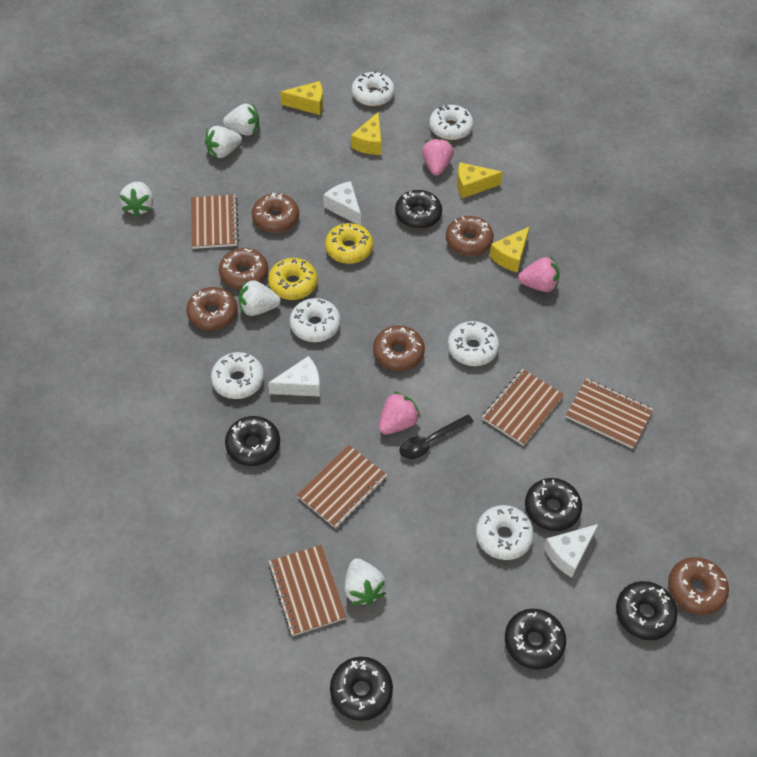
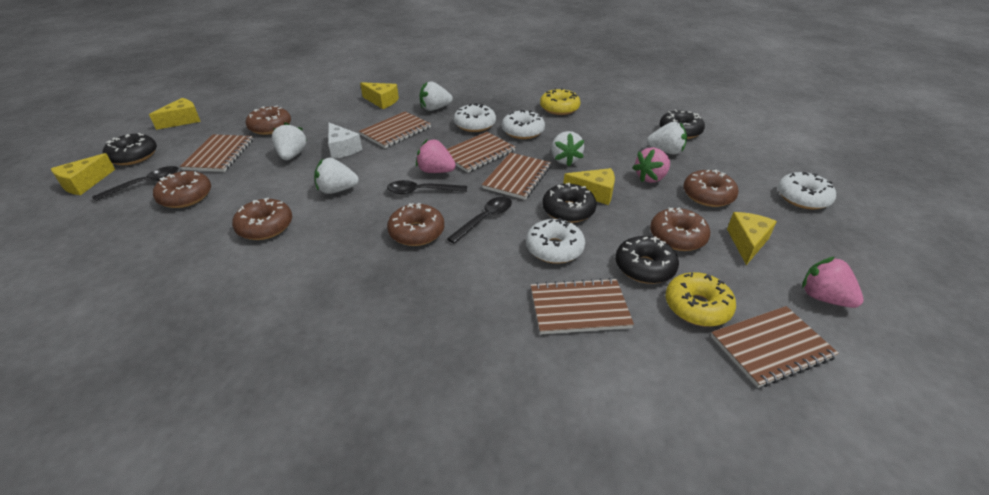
black donut: 6 -> 4
black spoon: 1 -> 3
brown notebook: 5 -> 6
white cheese: 3 -> 1
white donut: 6 -> 4
yellow cheese: 4 -> 5

